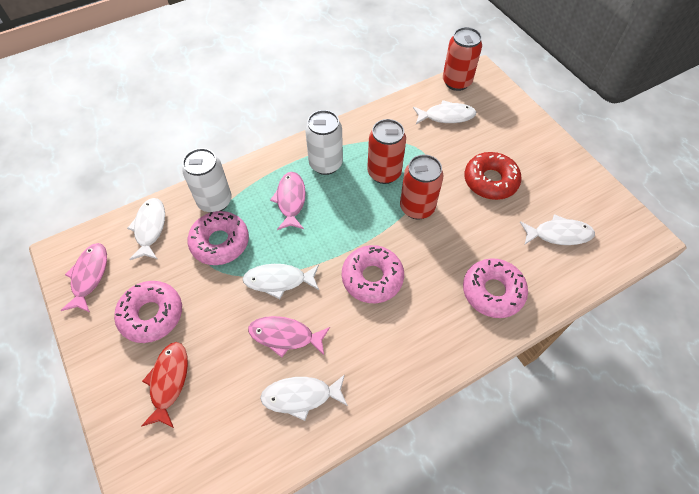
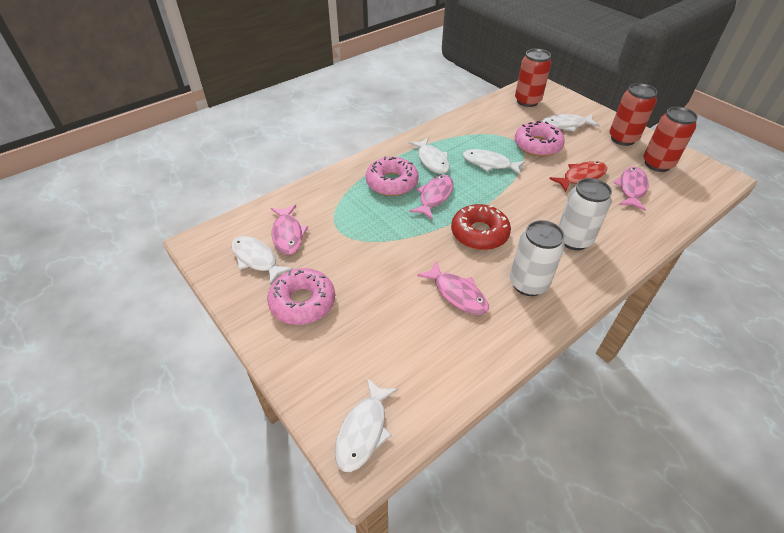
pink donut: 4 -> 3
pink fish: 3 -> 4

